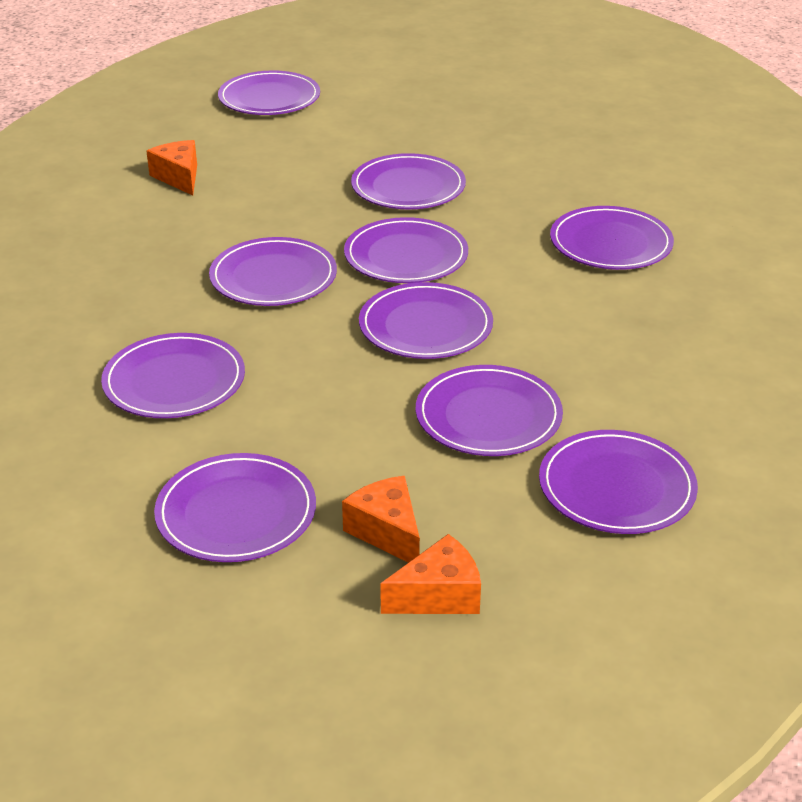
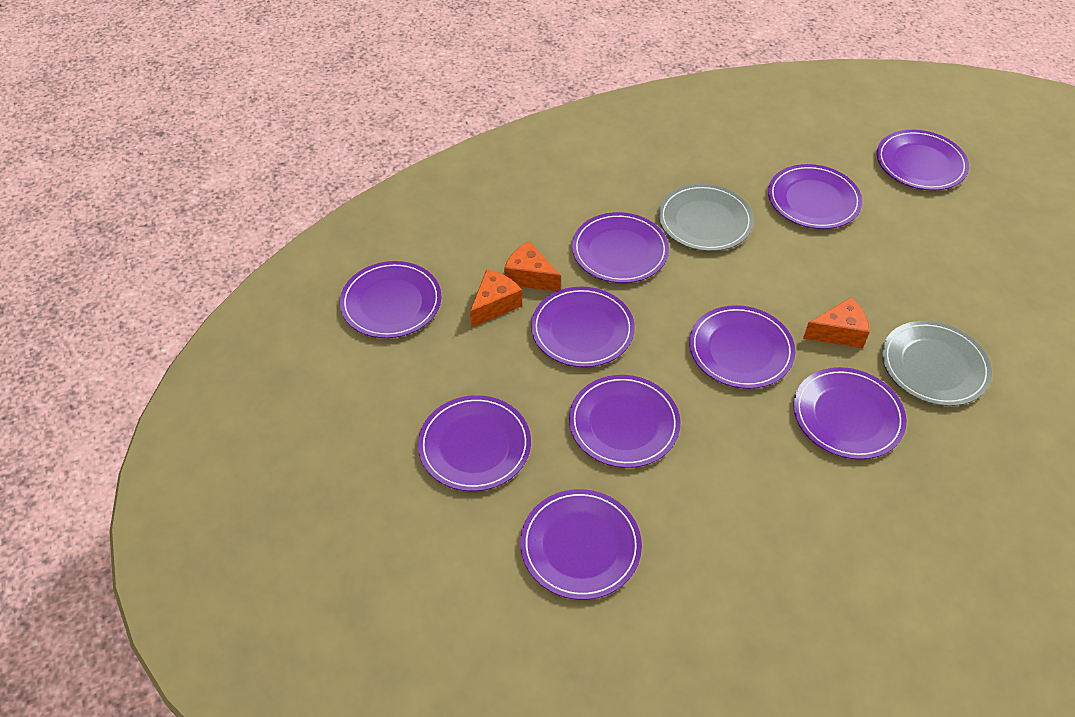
grey plate: 0 -> 2

